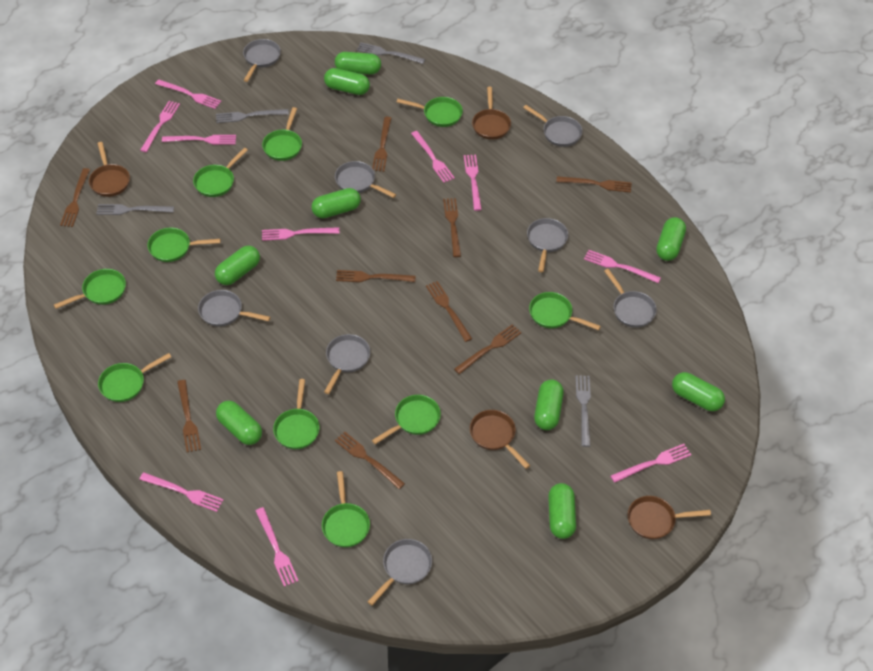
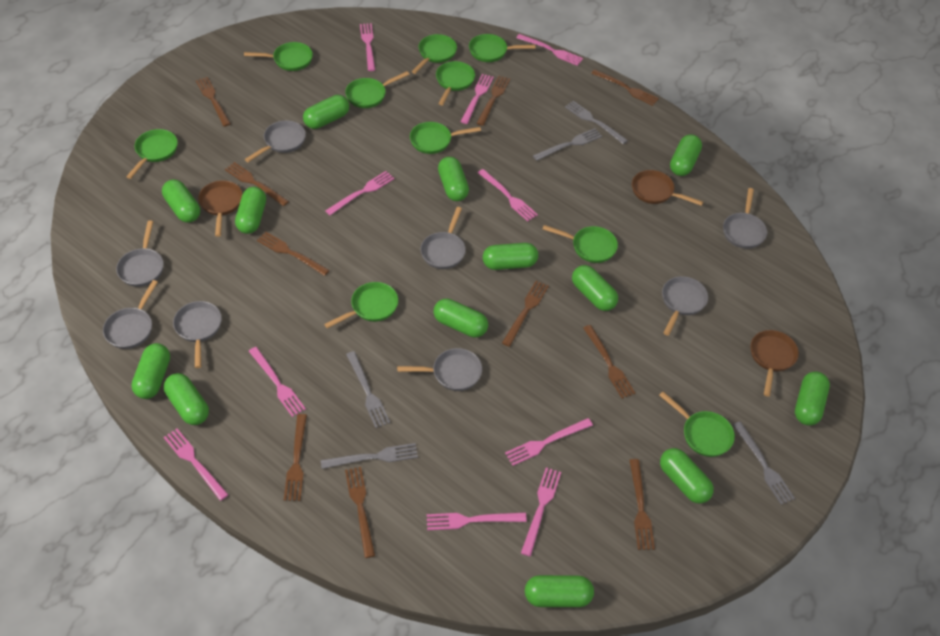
brown fork: 9 -> 10
brown pan: 4 -> 3
green capsule: 9 -> 13
grey fork: 4 -> 5

